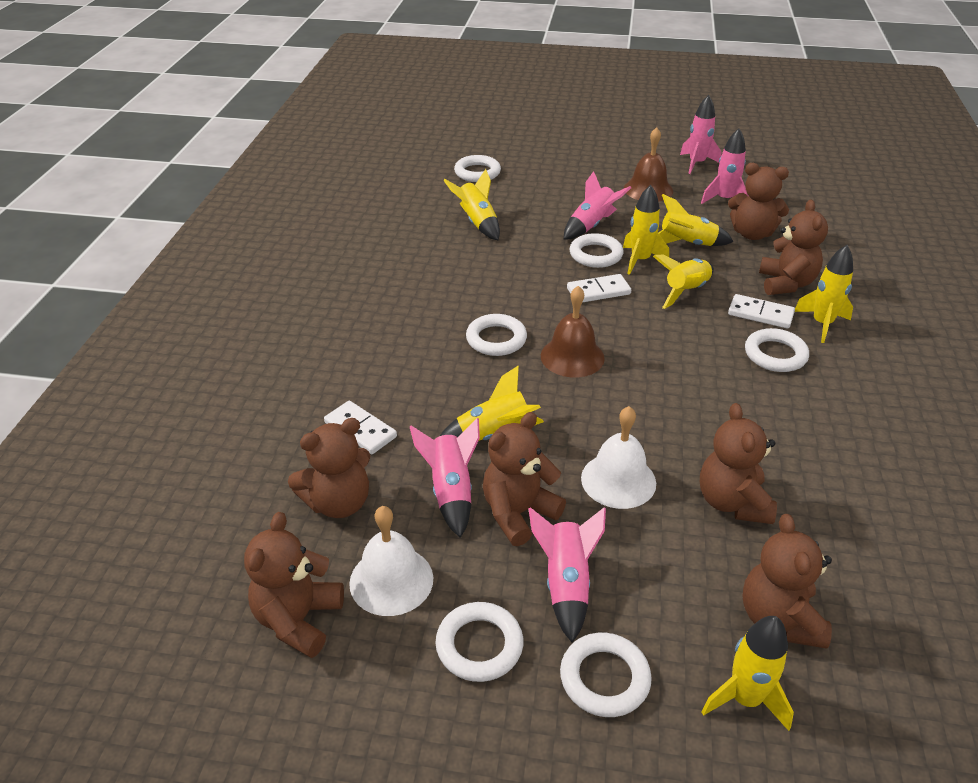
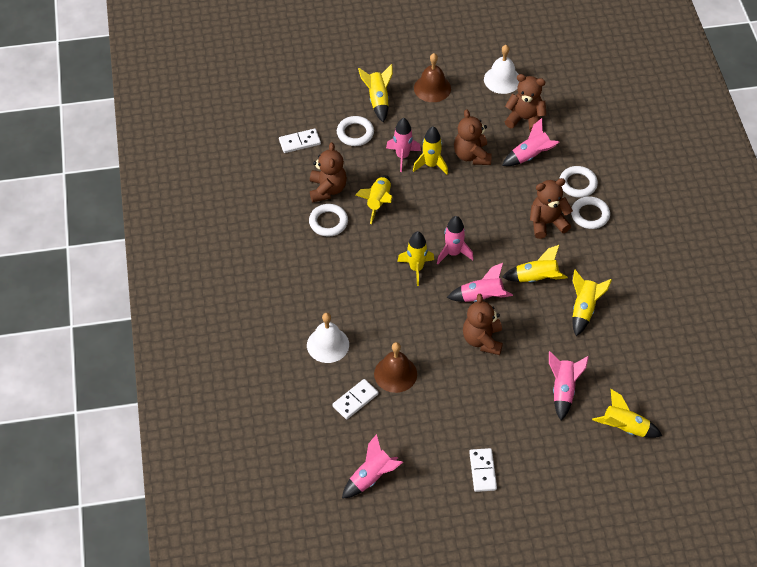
brown teddy bear: 7 -> 5
pink rocket: 5 -> 6
white ring: 6 -> 4

